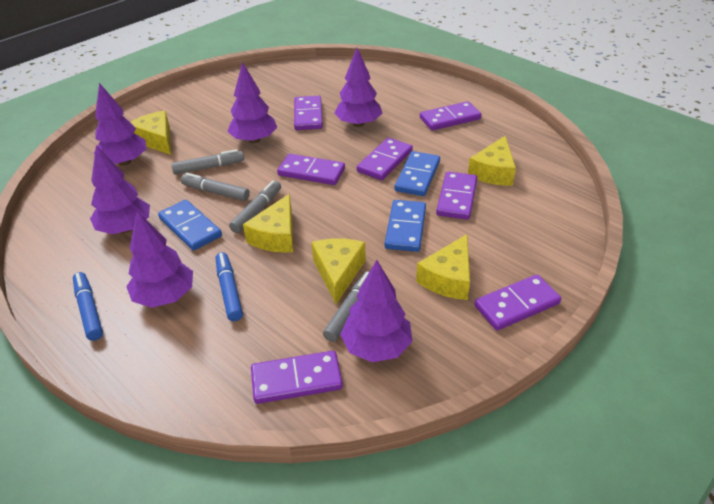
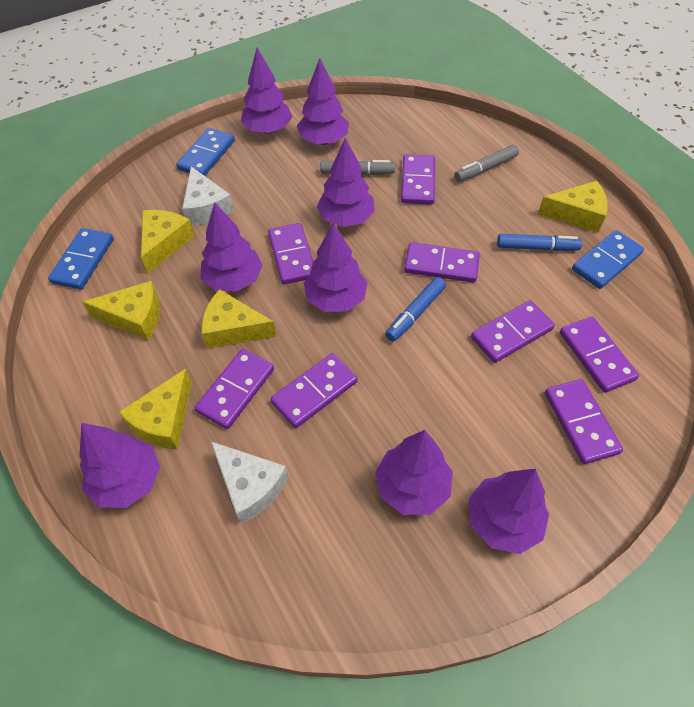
grey marker: 4 -> 2
purple domino: 7 -> 8
purple tree: 6 -> 8
white cheese: 0 -> 2

